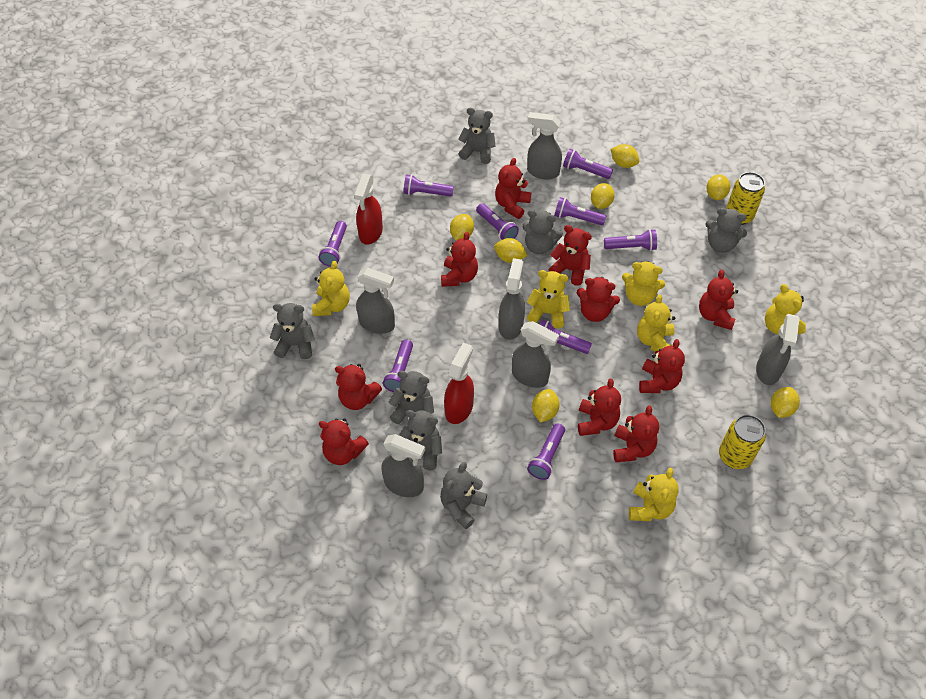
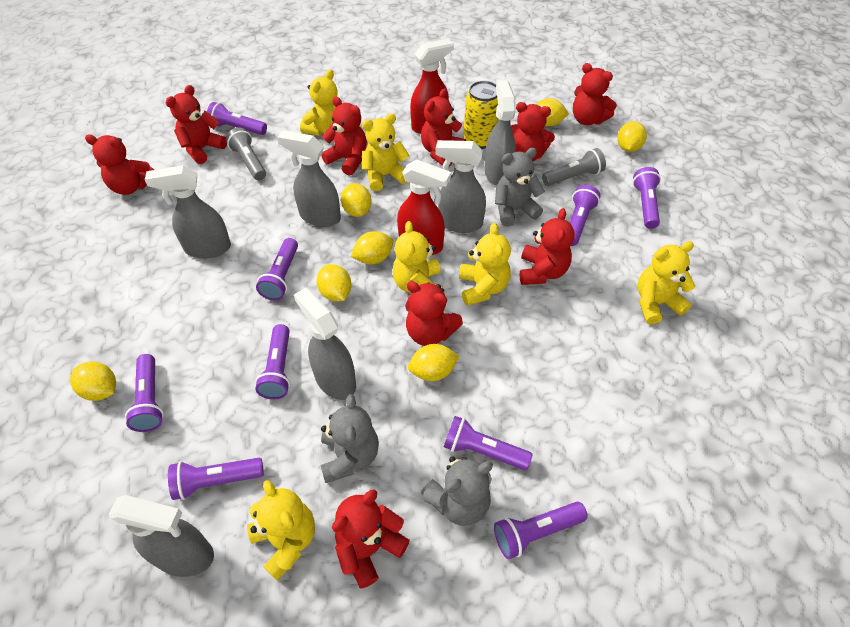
grey flashlight: 0 -> 2
grey teddy bear: 7 -> 3
red teddy bear: 10 -> 9
yellow can: 2 -> 1

